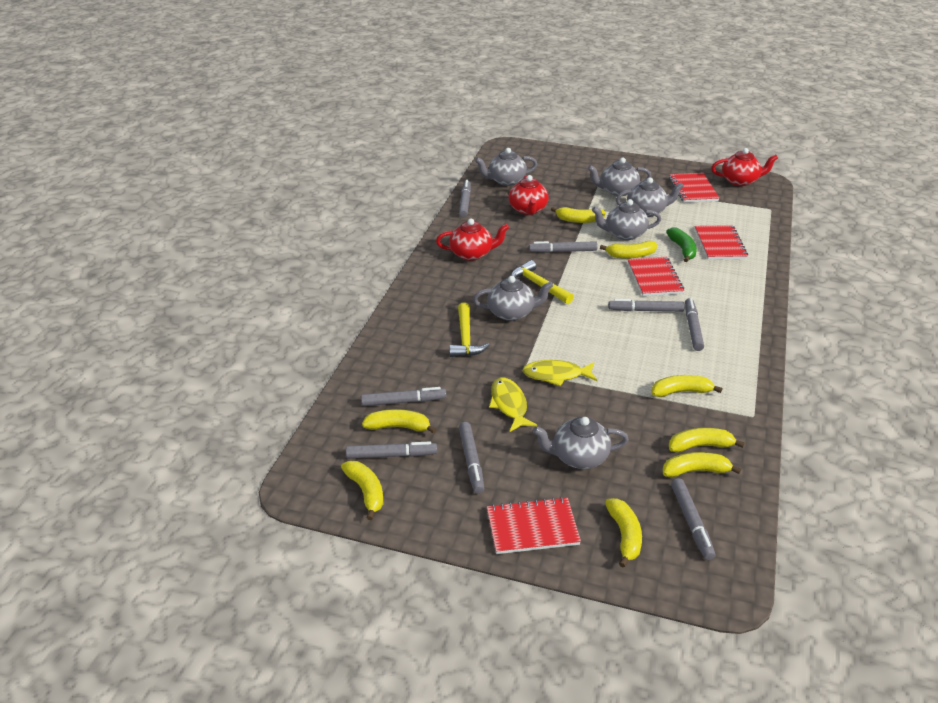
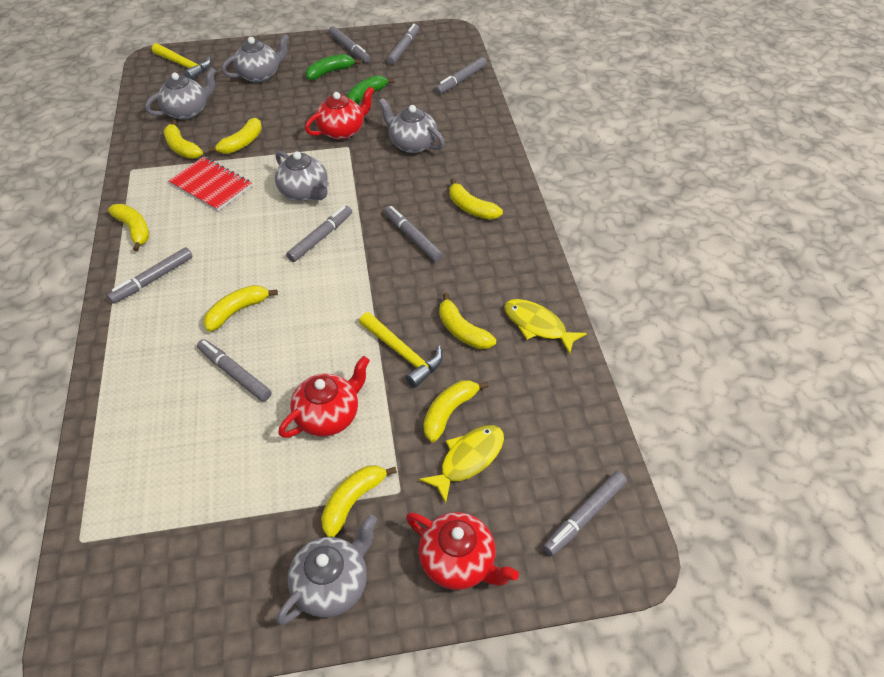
green banana: 1 -> 2
grey teapot: 6 -> 5
red notebook: 4 -> 1

